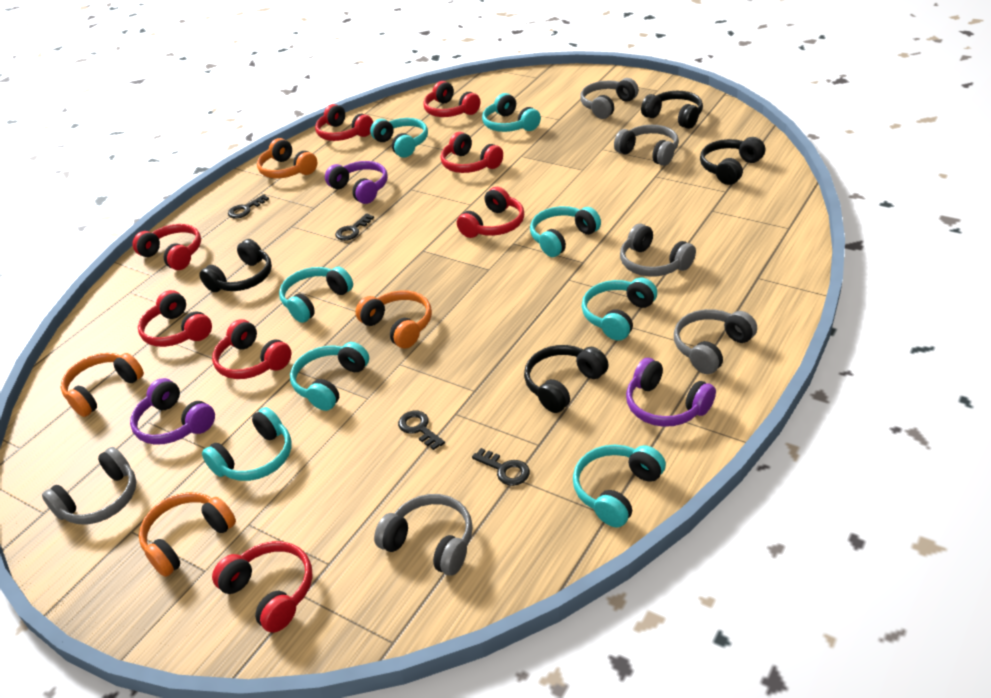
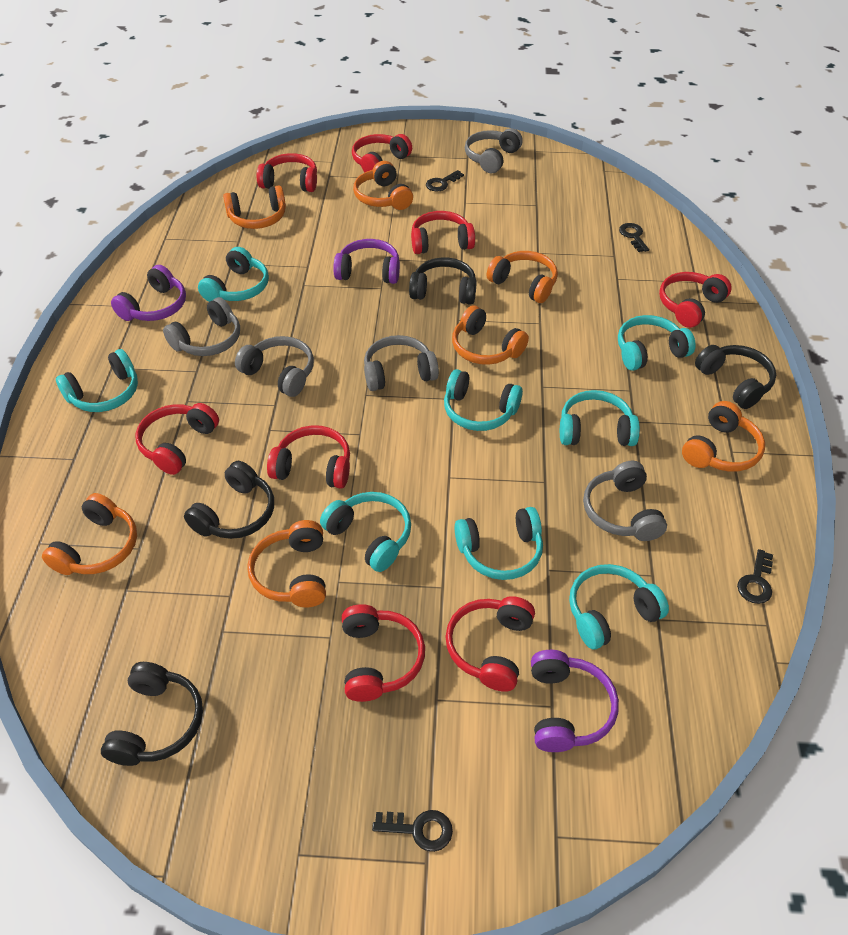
grey headphones: 6 -> 5
orange headphones: 4 -> 7

